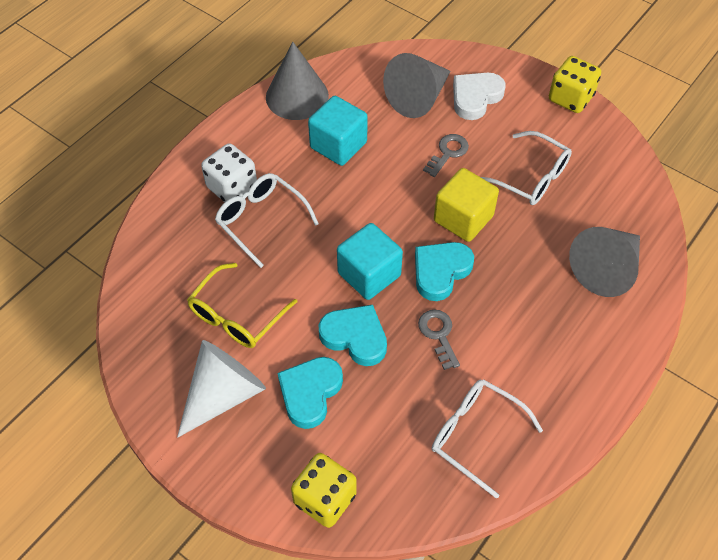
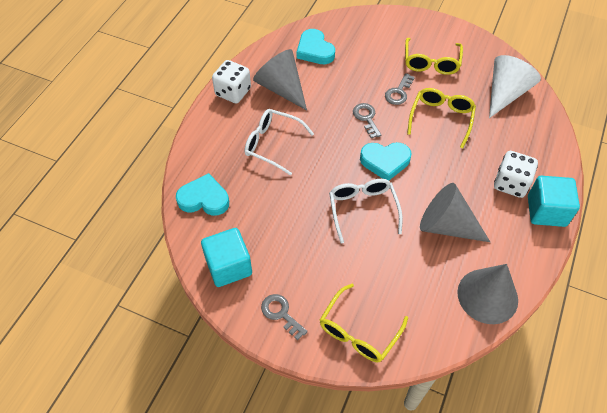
grey key: 2 -> 3
white dice: 1 -> 2
white glasses: 3 -> 2
white heart: 1 -> 0
yellow cube: 1 -> 0
yellow dice: 2 -> 0
yellow glasses: 1 -> 3

